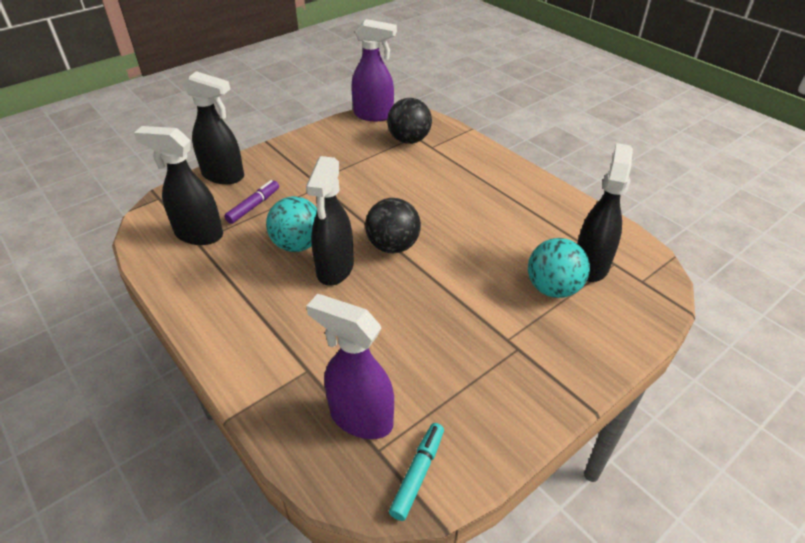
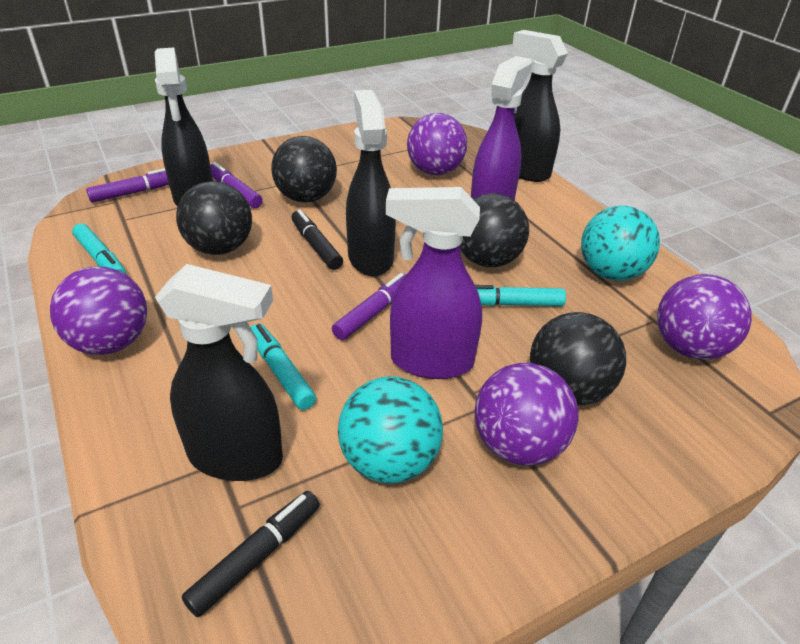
black ball: 2 -> 4
black marker: 0 -> 2
purple ball: 0 -> 4
purple marker: 1 -> 3
turquoise marker: 1 -> 3

